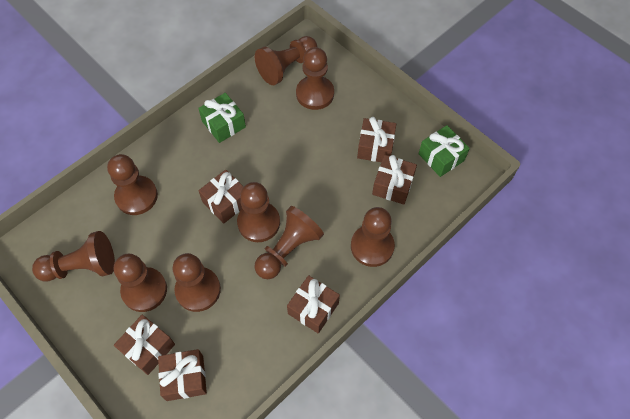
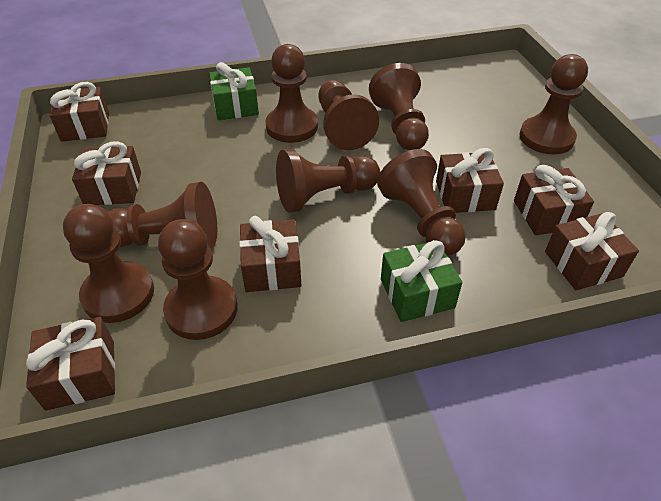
brown gift: 6 -> 7

